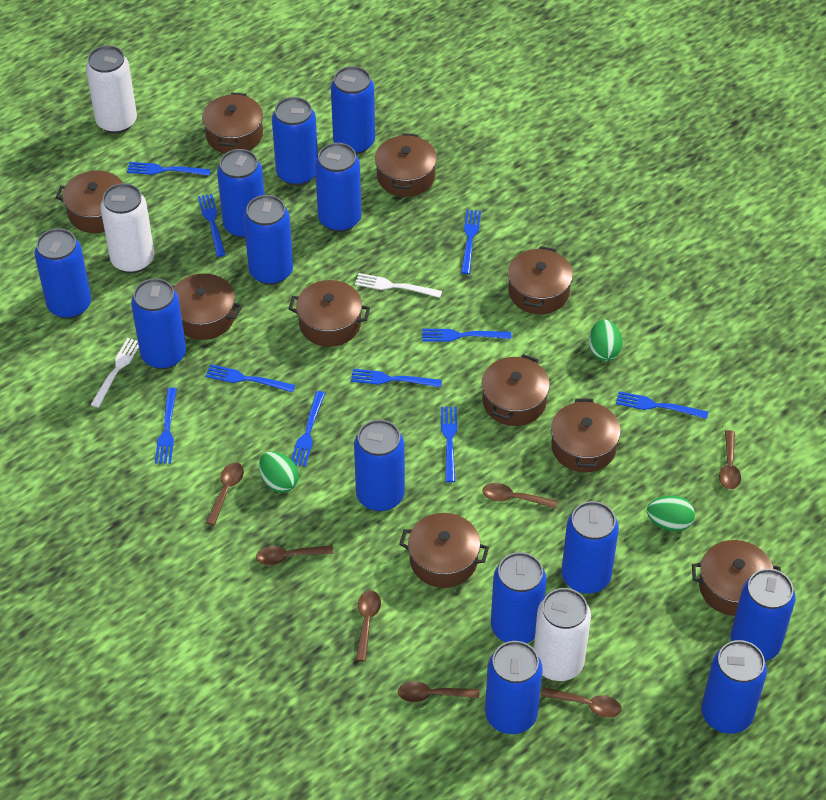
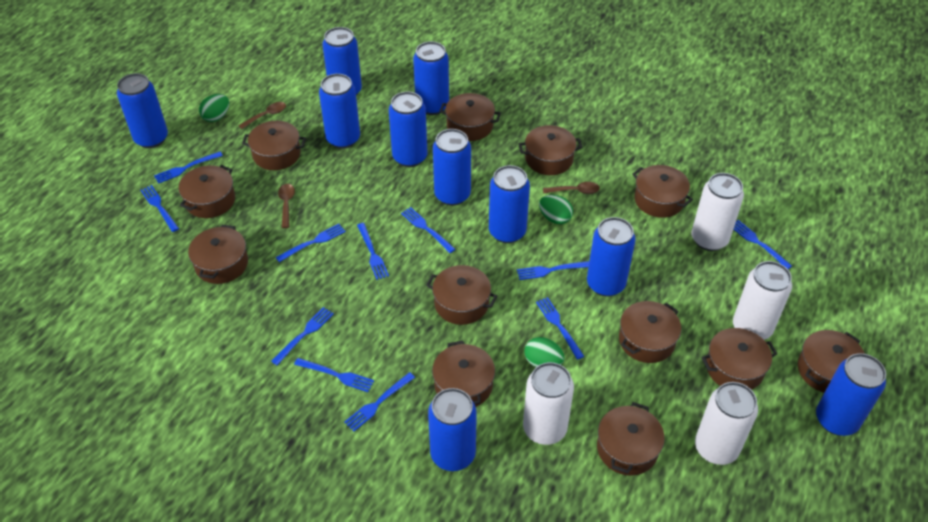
blue can: 13 -> 10
blue fork: 10 -> 11
brown pot: 10 -> 12
brown spoon: 7 -> 3
white can: 3 -> 4
white fork: 2 -> 0

